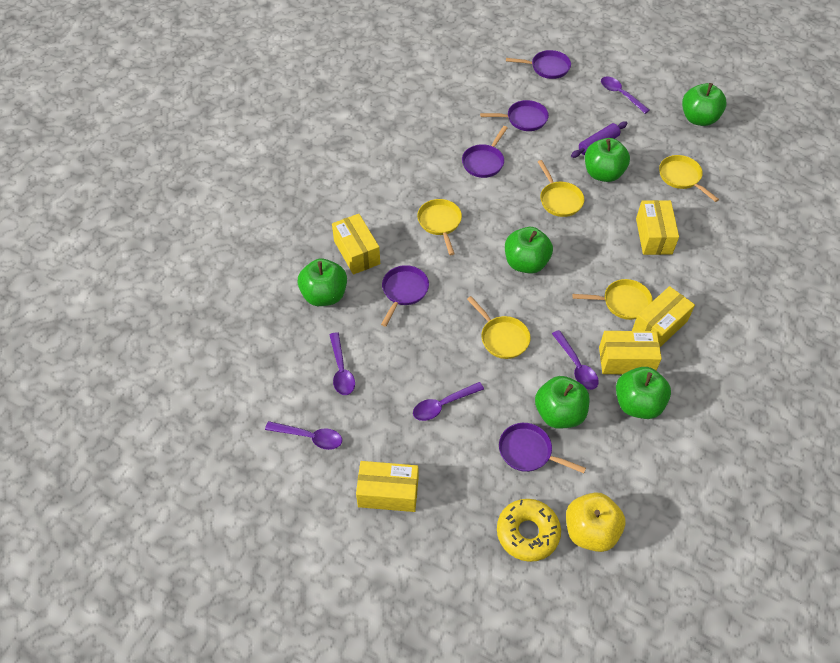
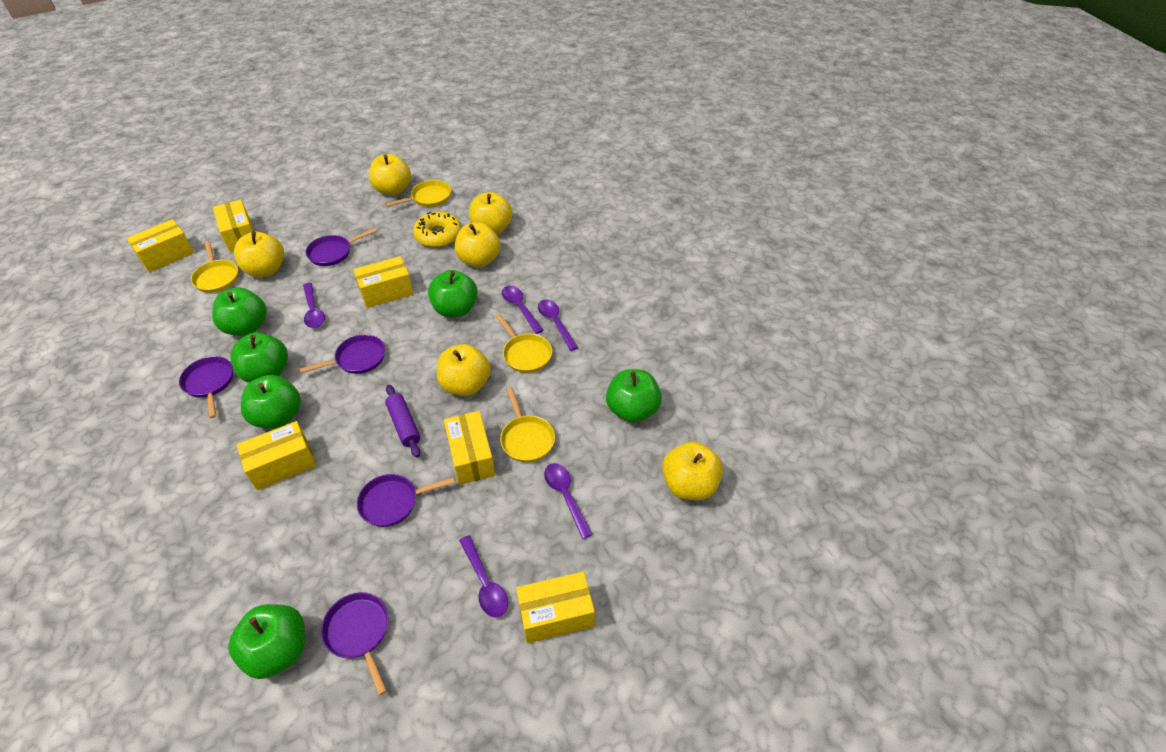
yellow apple: 1 -> 6
yellow box: 5 -> 6
yellow pan: 5 -> 4

